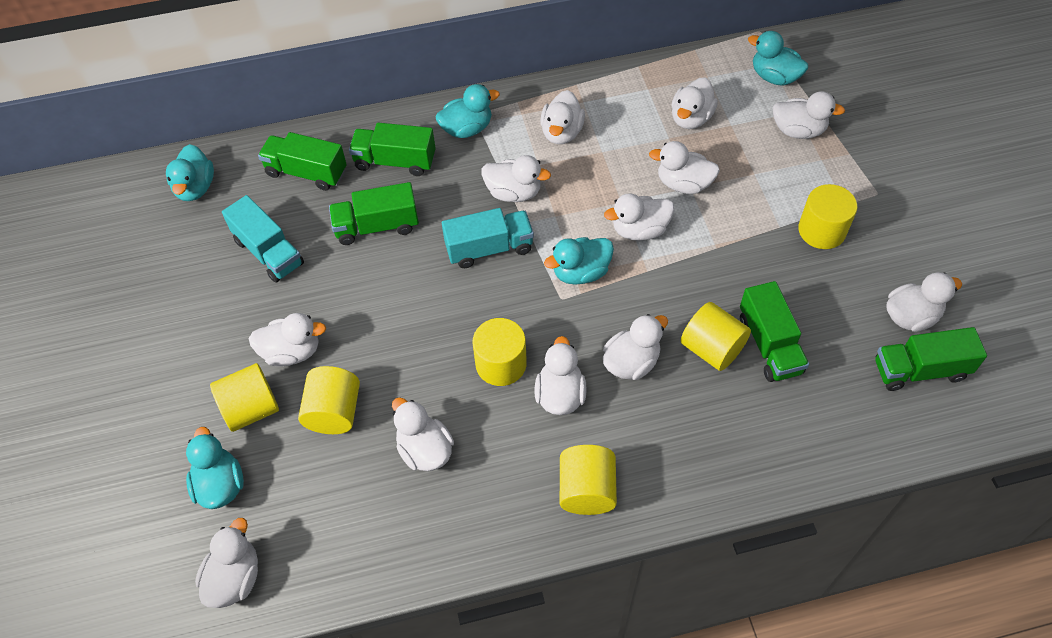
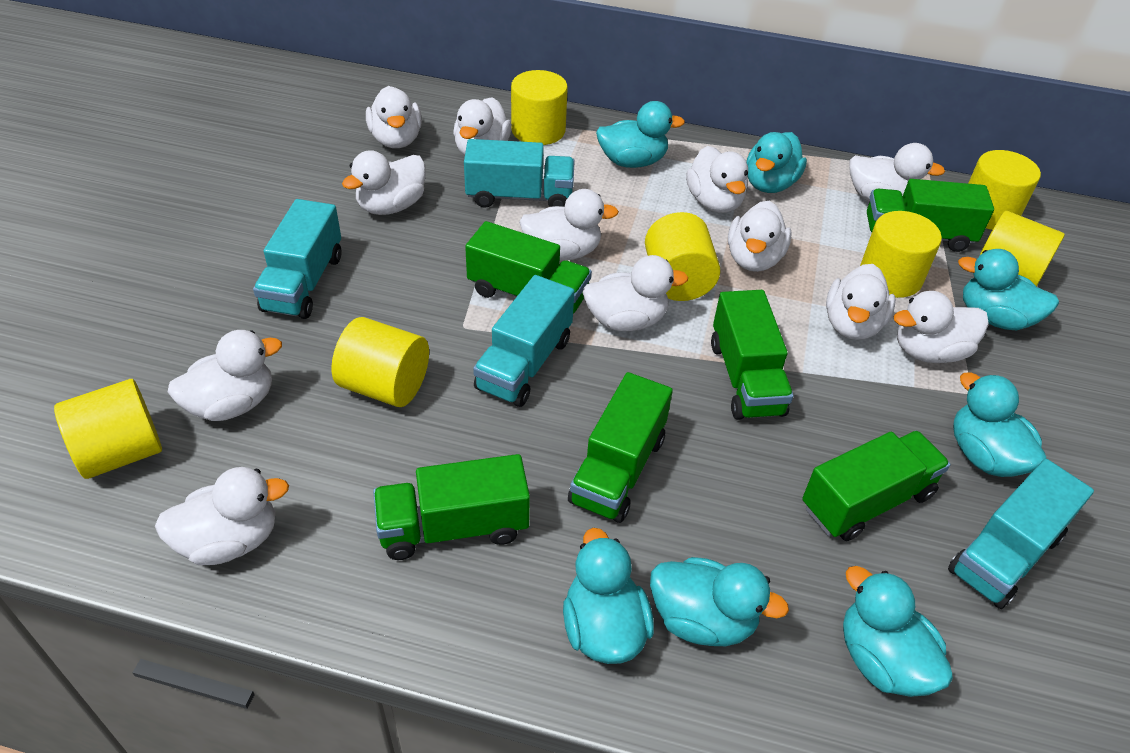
green truck: 5 -> 6
turquoise duck: 5 -> 7
turquoise truck: 2 -> 4
yellow cylinder: 6 -> 7

